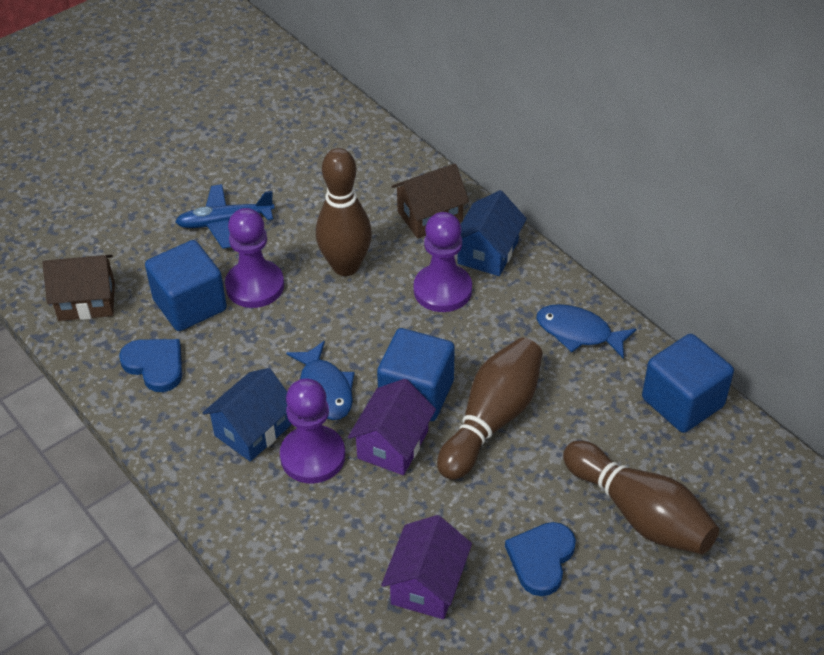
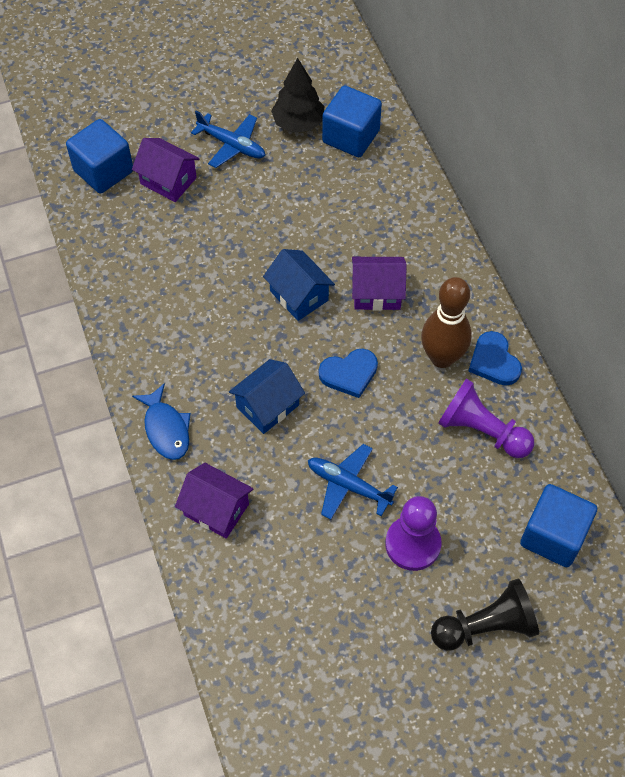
black pawn: 0 -> 1
black tree: 0 -> 1
blue fish: 2 -> 1
blue plane: 1 -> 2
brown bowling pin: 3 -> 1
brown house: 2 -> 0
purple house: 2 -> 3
purple pawn: 3 -> 2

